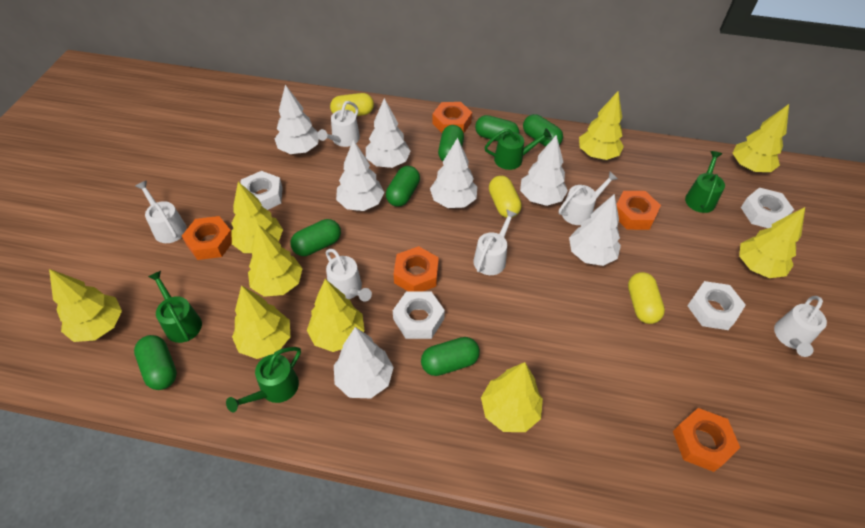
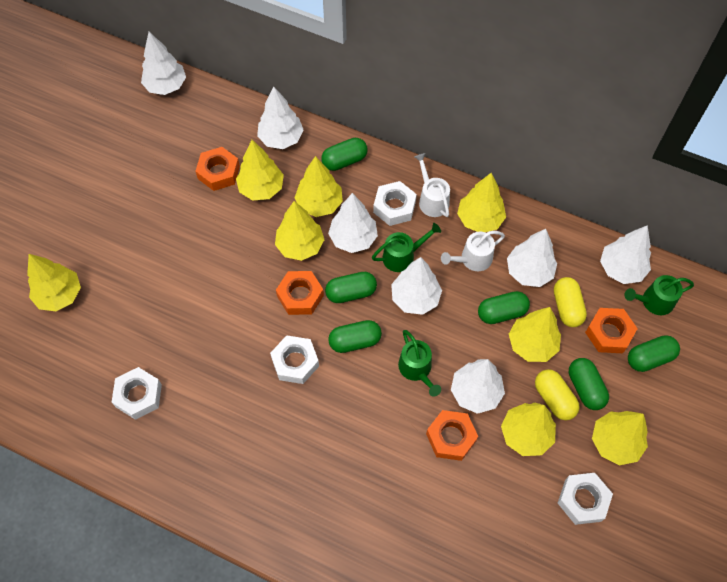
green capsule: 7 -> 6
green watering can: 4 -> 3
orange nut: 5 -> 4
white watering can: 6 -> 2
yellow capsule: 3 -> 2
yellow tree: 9 -> 8

